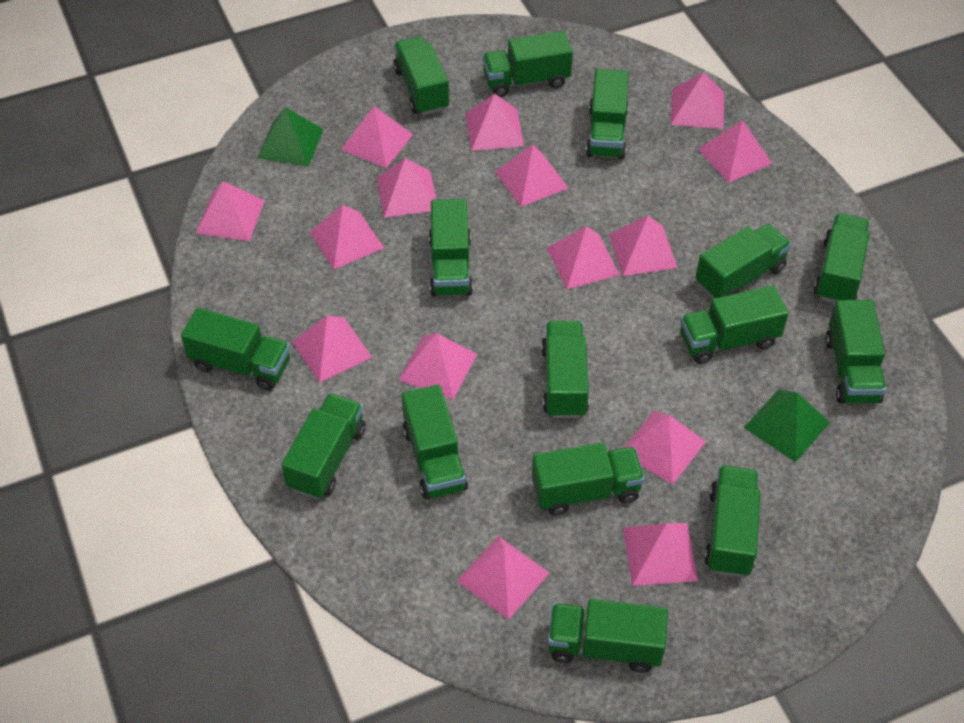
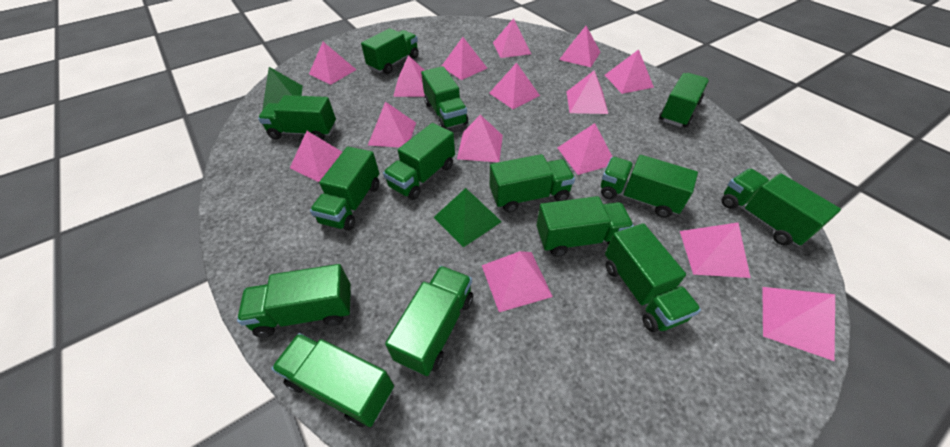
green truck: 15 -> 14

